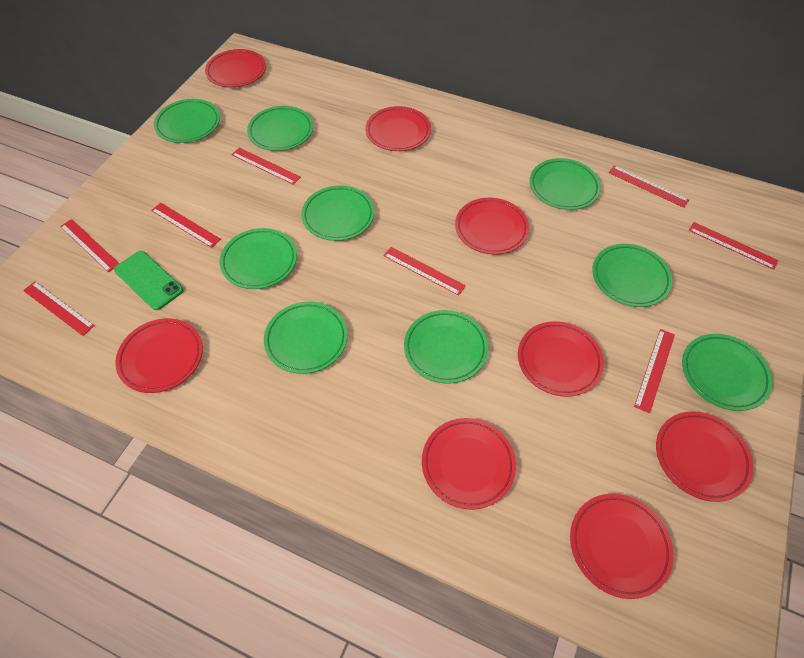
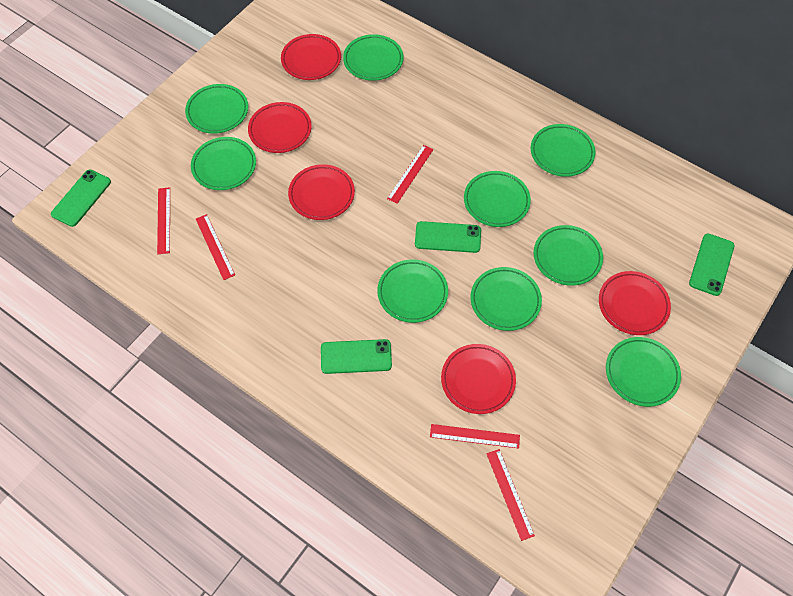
green phone: 1 -> 4
red plate: 8 -> 5
red ruler: 8 -> 5

